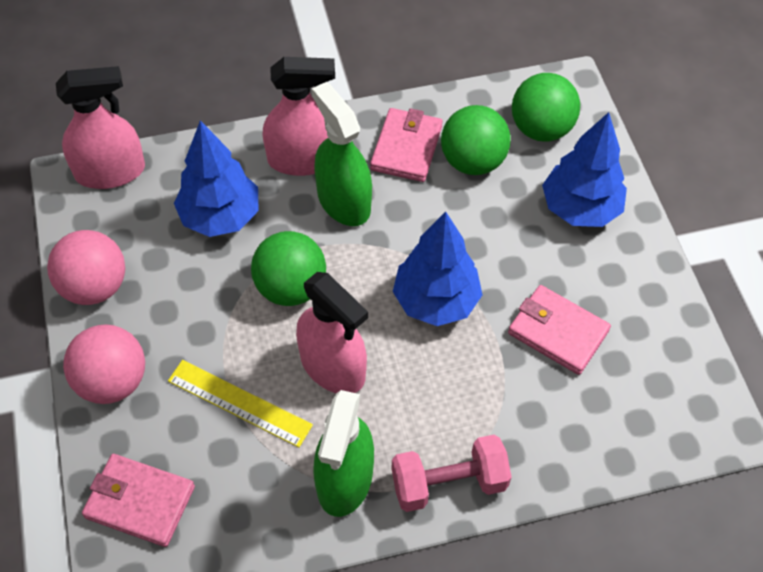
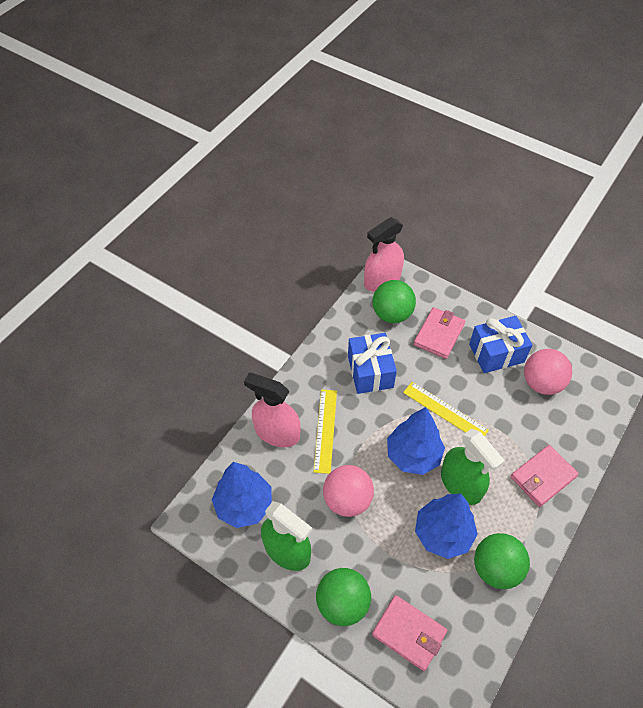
blue gift: 0 -> 2
pink dumbbell: 1 -> 0
pink spray bottle: 3 -> 2
yellow ruler: 1 -> 2

